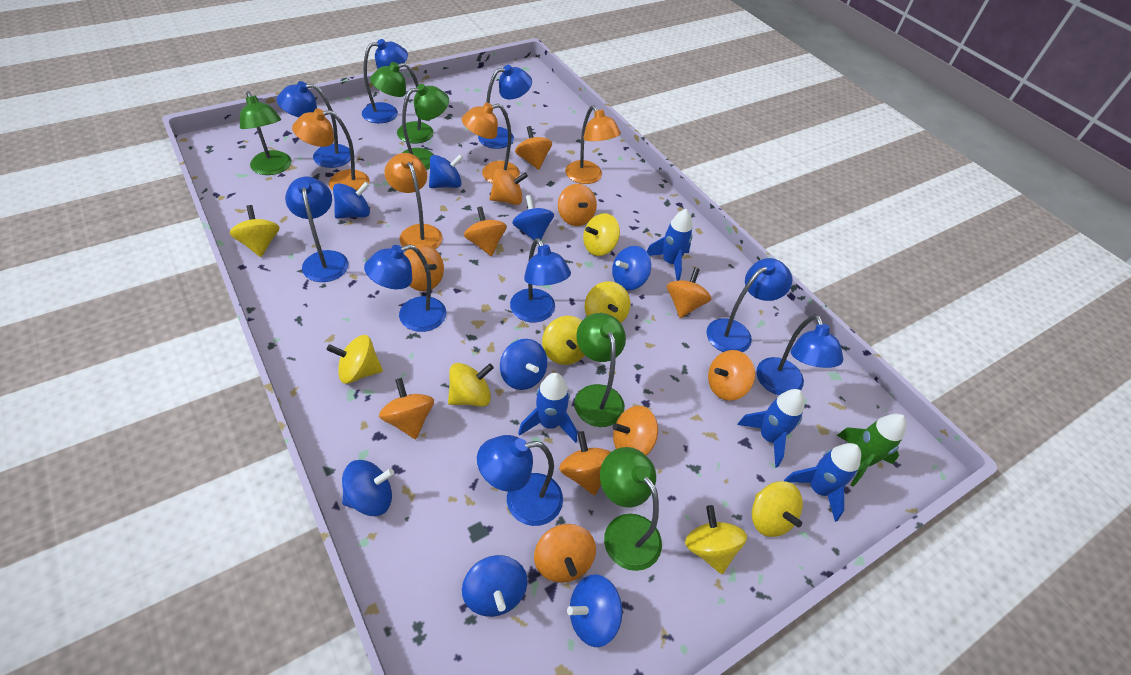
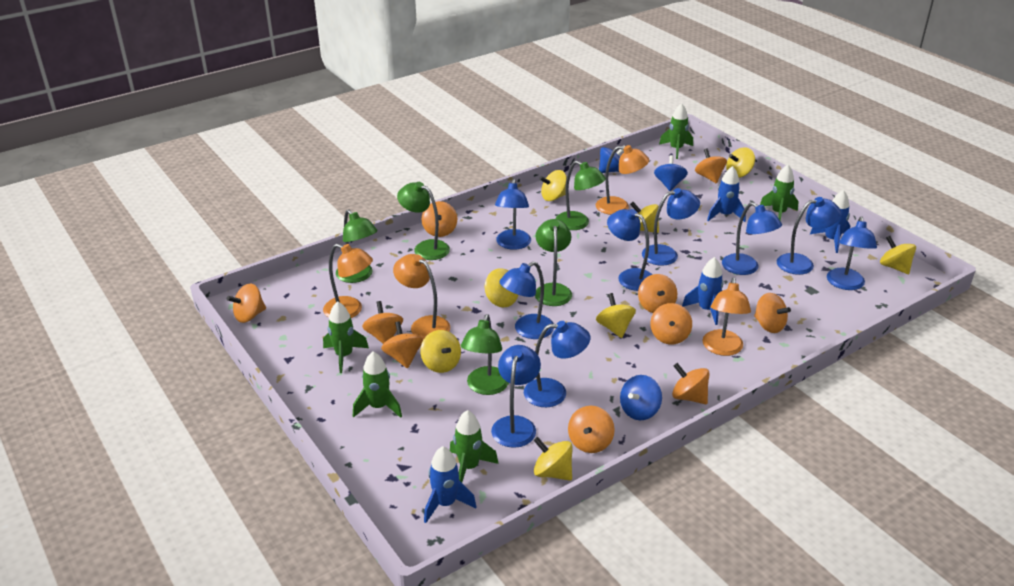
blue spinning top: 8 -> 3
green rocket: 1 -> 5
orange spinning top: 11 -> 10

